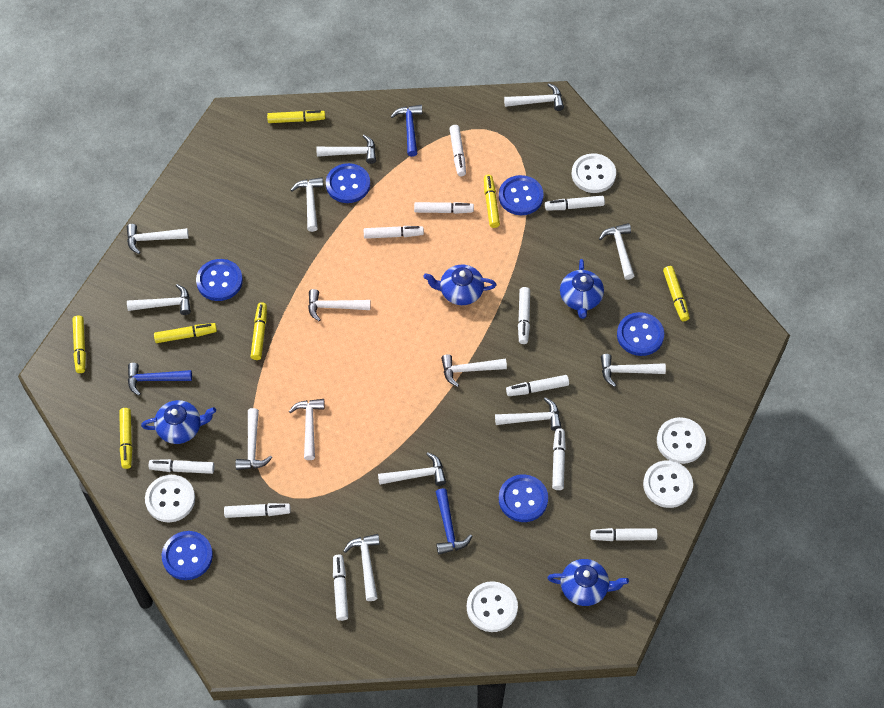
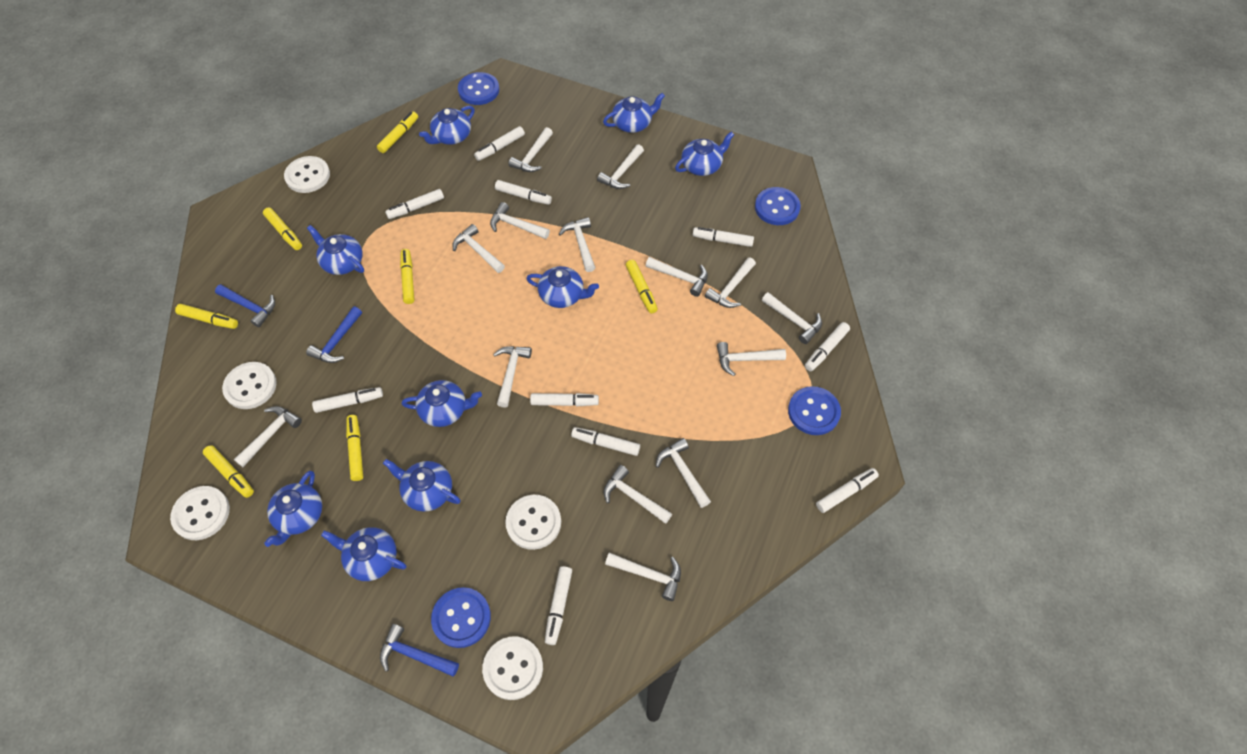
blue button: 6 -> 4
blue teapot: 4 -> 9
white marker: 11 -> 10

